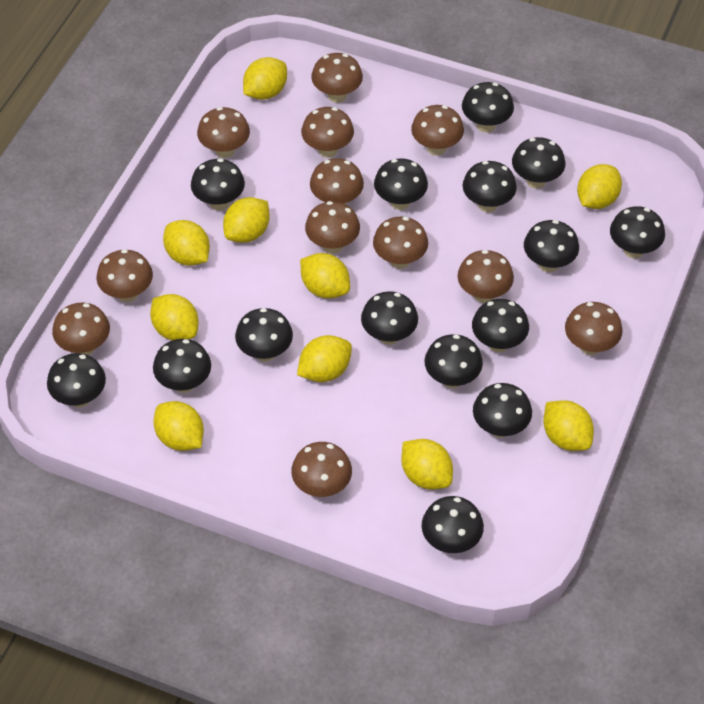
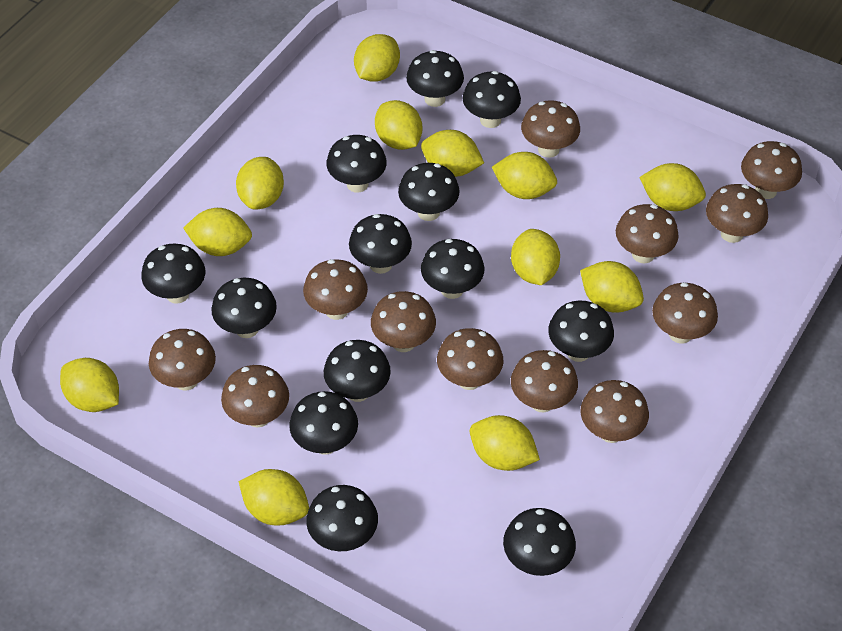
black mushroom: 15 -> 13
yellow lemon: 10 -> 12

